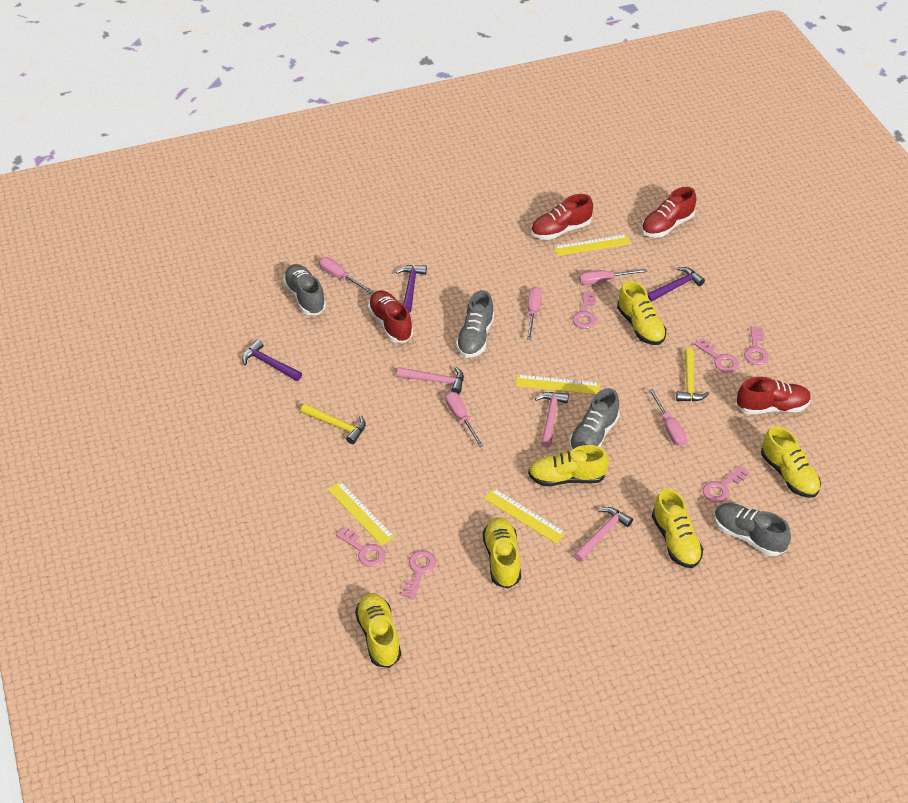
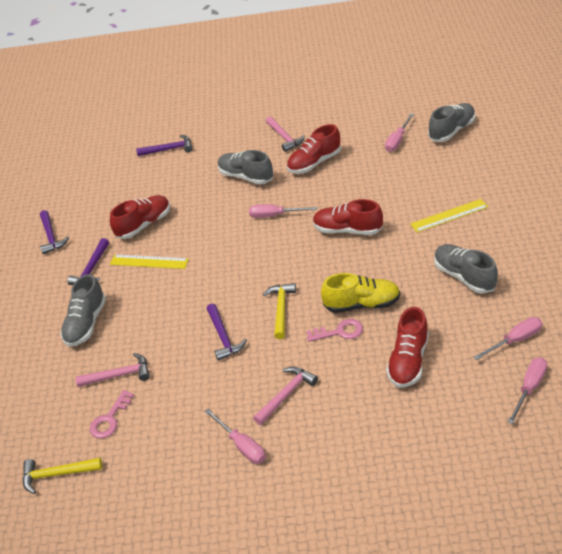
pink key: 6 -> 2
purple hammer: 3 -> 4
yellow ruler: 4 -> 2
yellow shoe: 6 -> 1

